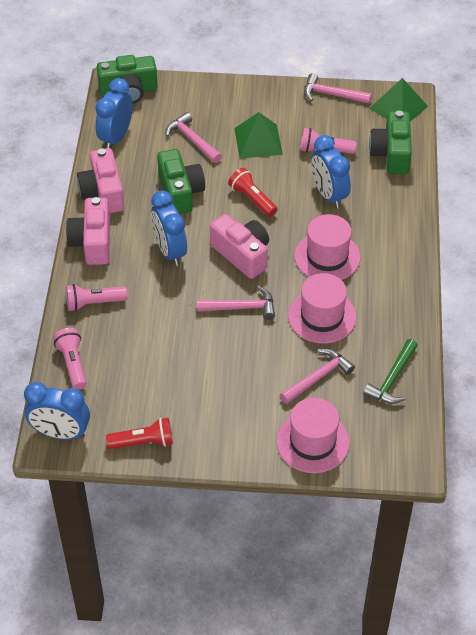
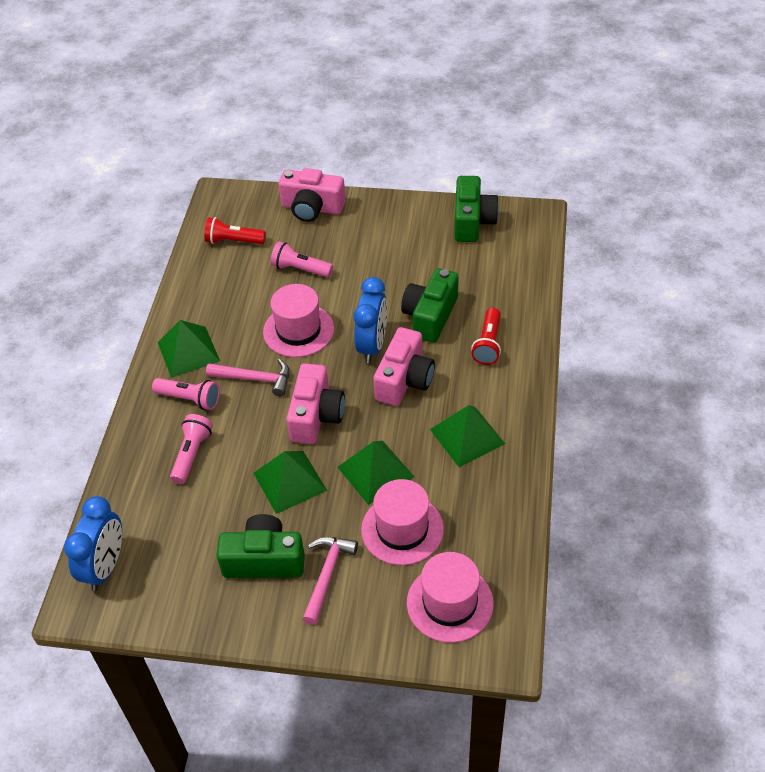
blue clock: 4 -> 2
green hammer: 1 -> 0
green pyramid: 2 -> 4
pink hammer: 4 -> 2

